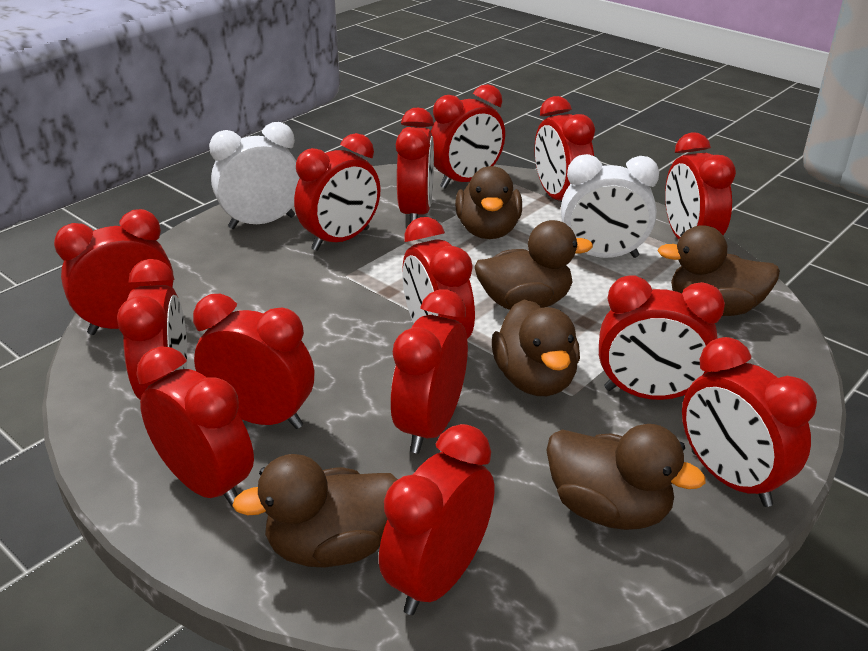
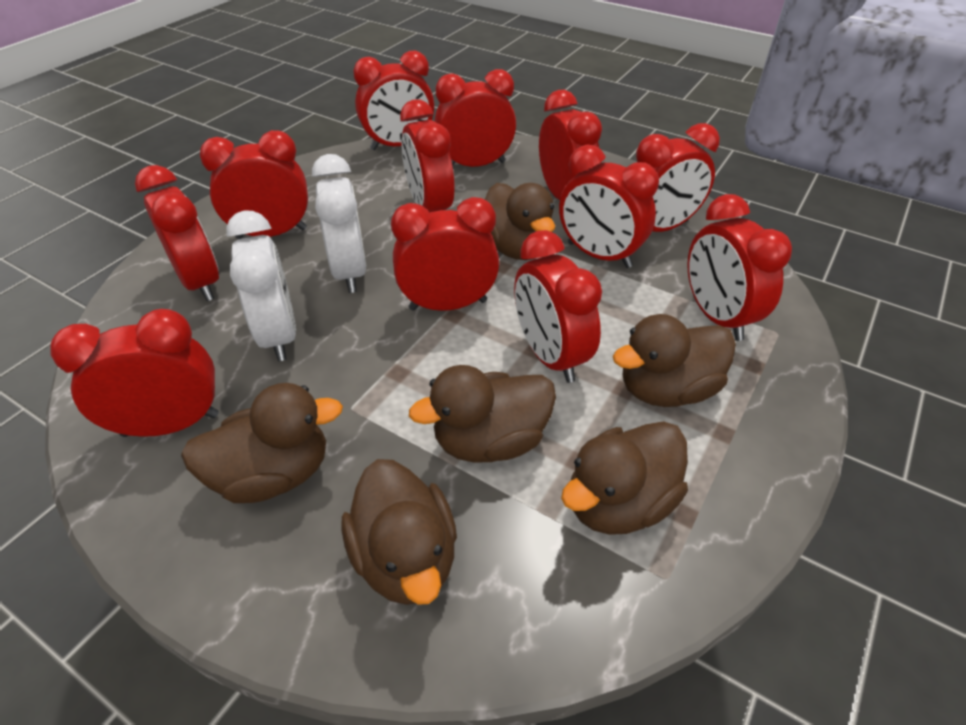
red clock: 14 -> 12

